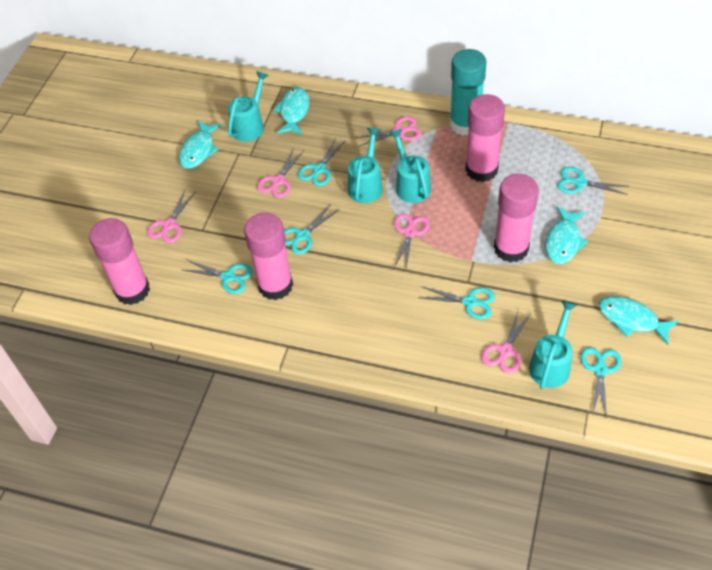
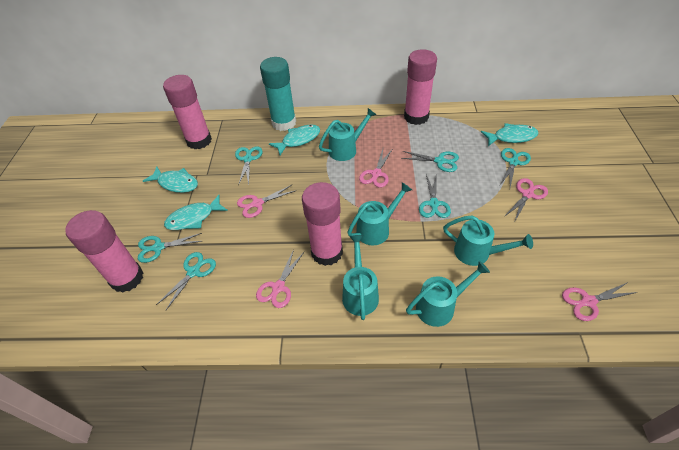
turquoise watering can: 4 -> 5

